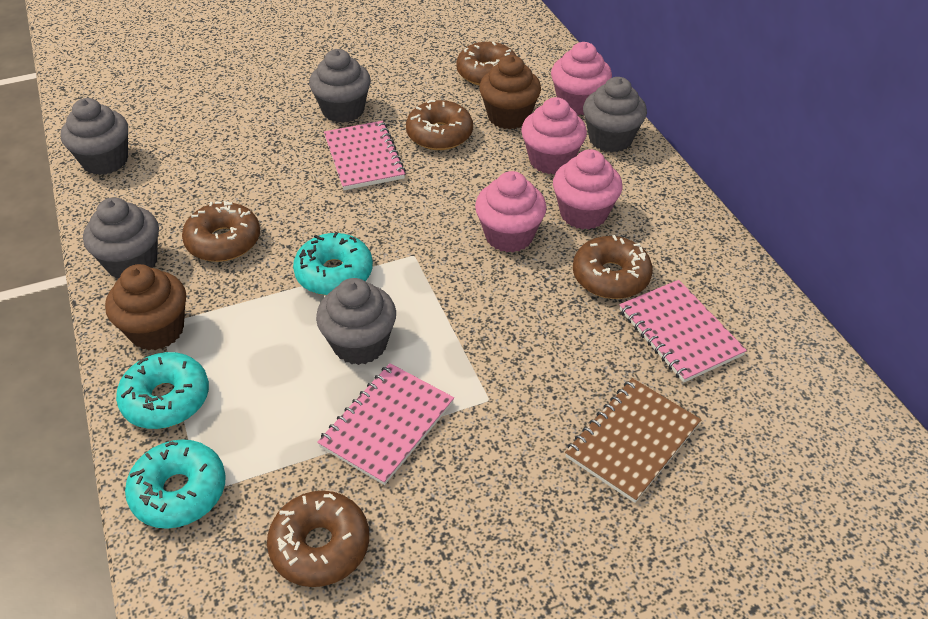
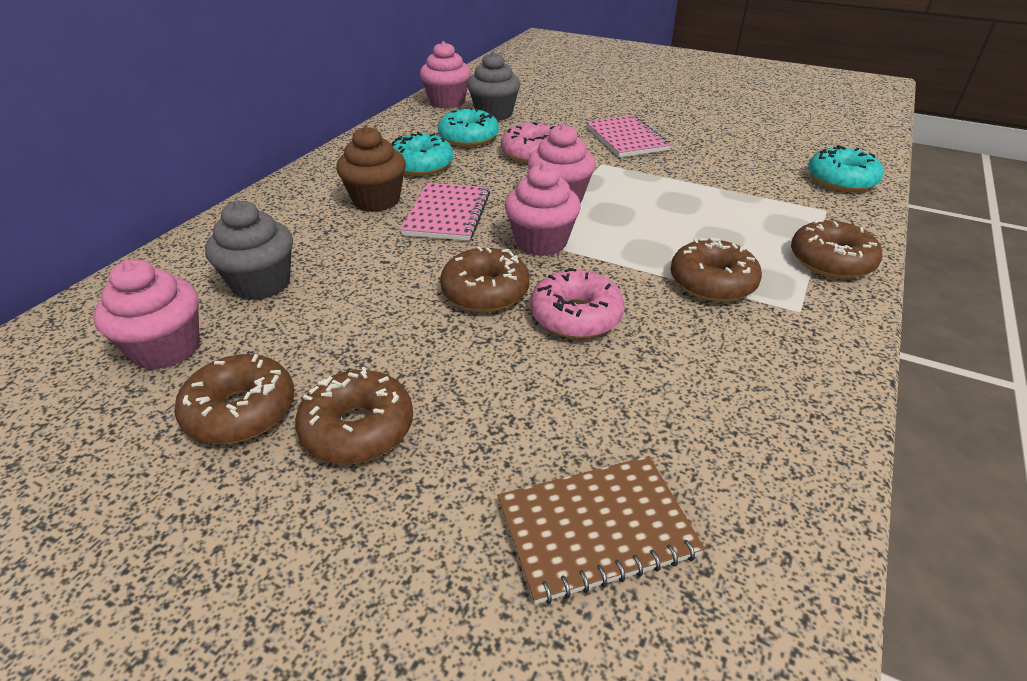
brown cupcake: 2 -> 1
grey cupcake: 5 -> 2
pink donut: 0 -> 2
pink notebook: 3 -> 2

